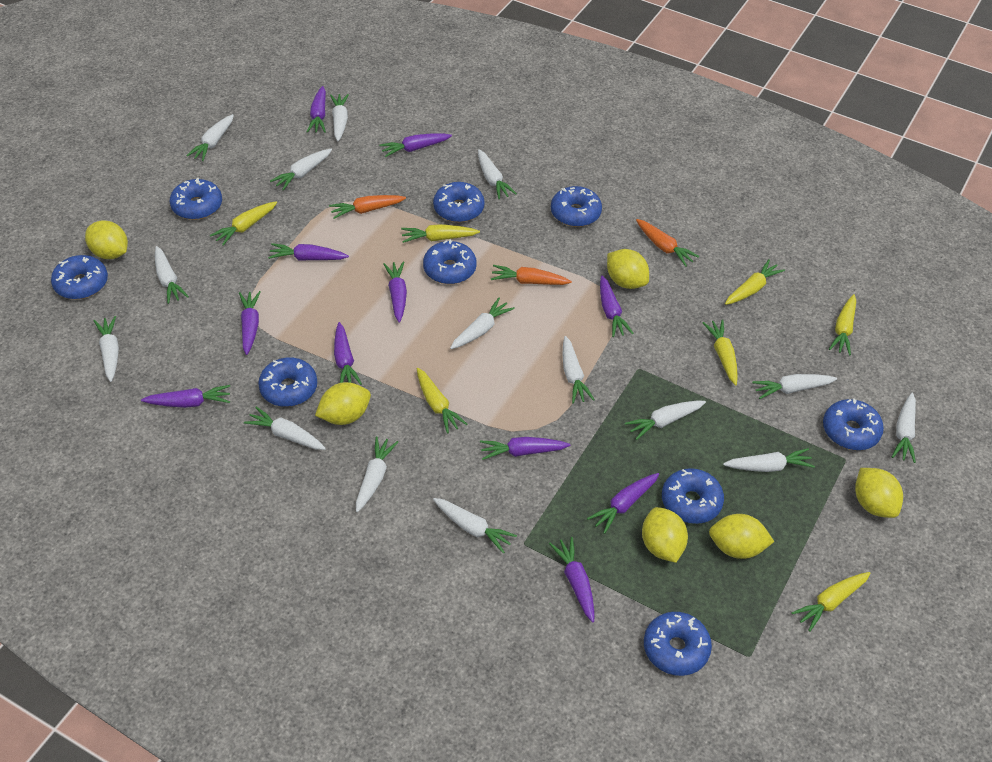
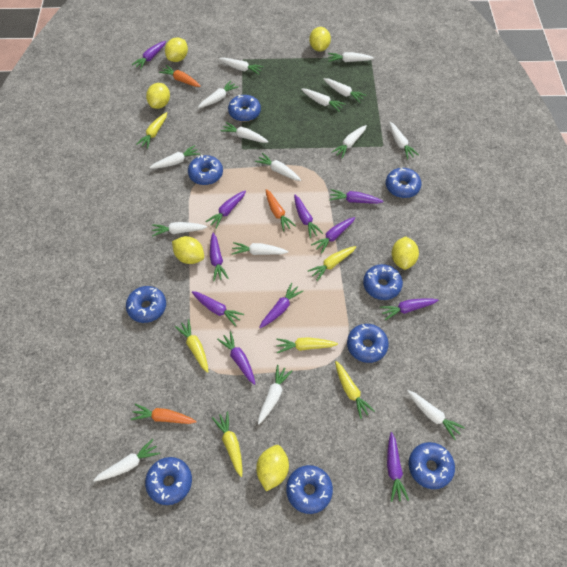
yellow carrot: 7 -> 6

